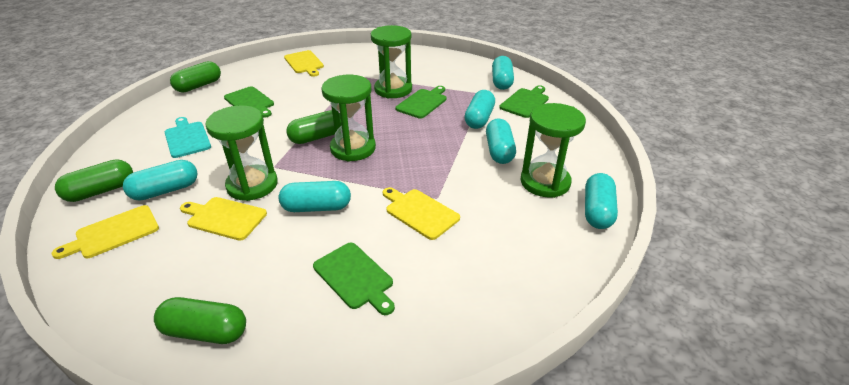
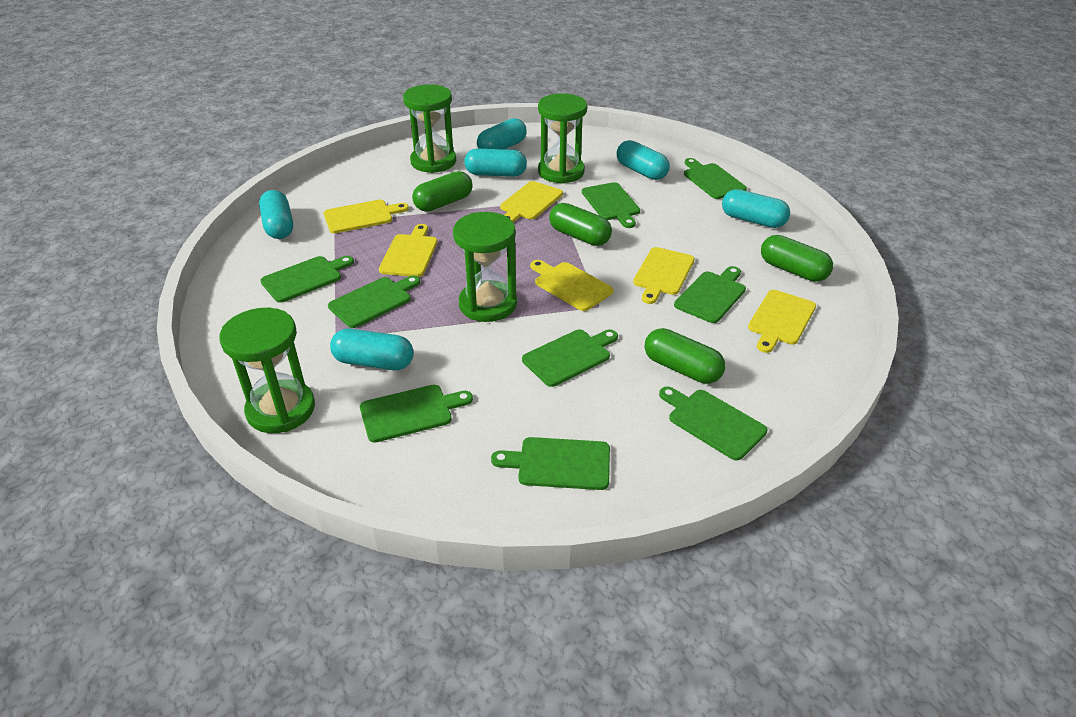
green cutting board: 4 -> 9
turquoise cutting board: 1 -> 0
yellow cutting board: 4 -> 6

